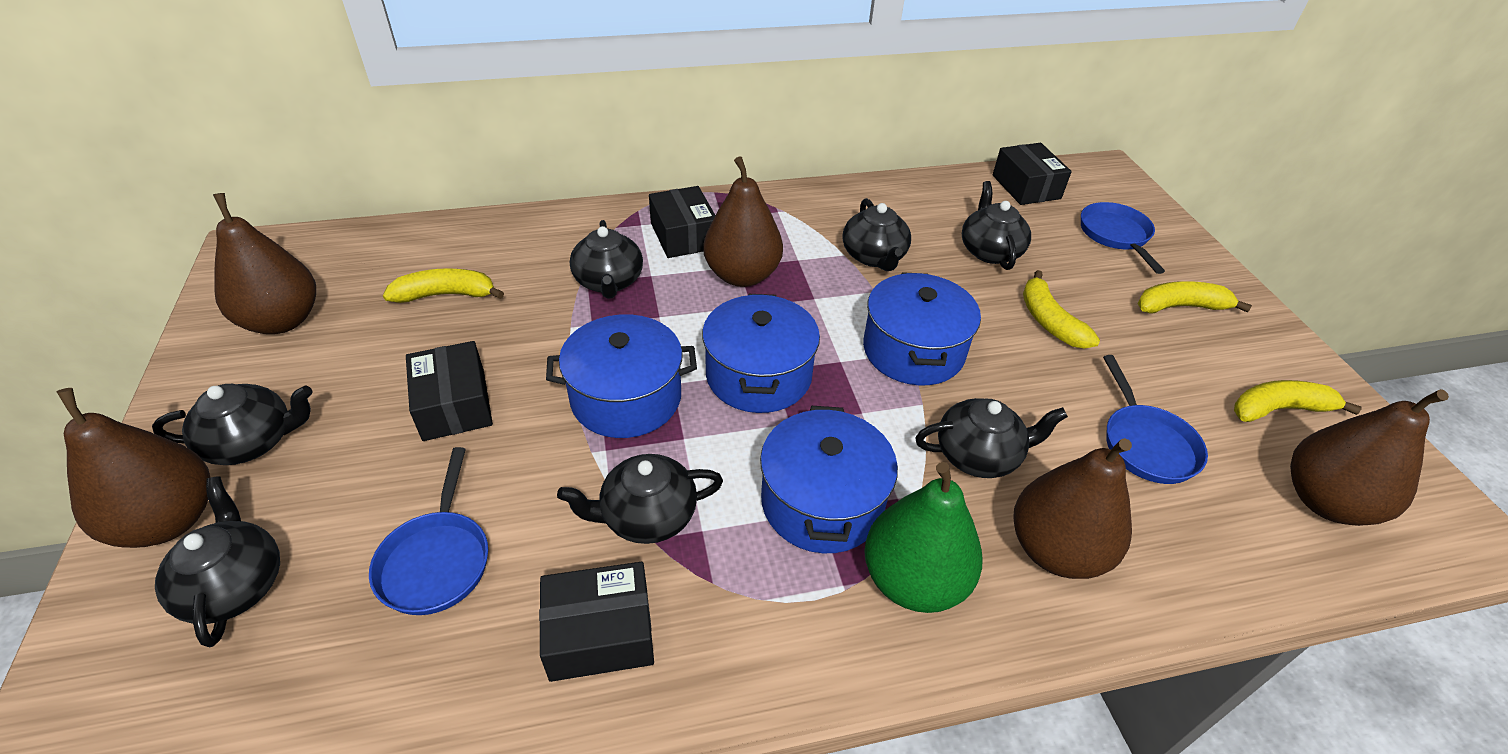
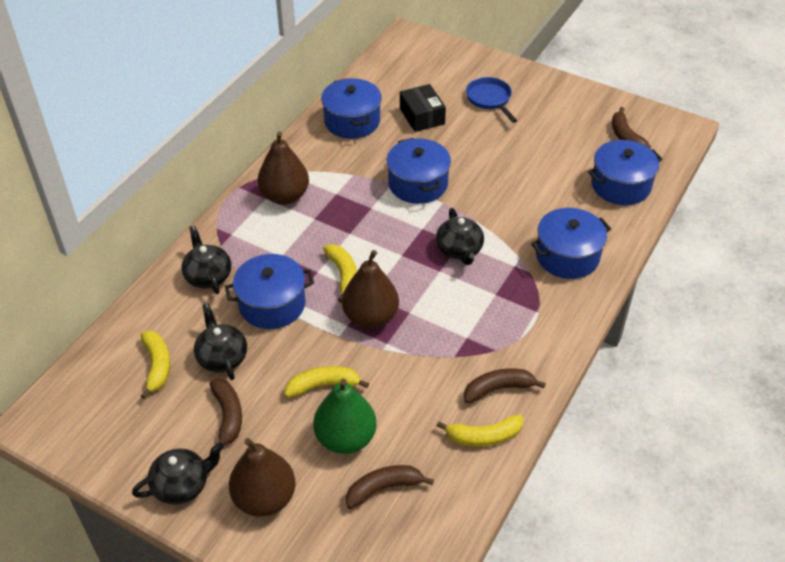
black box: 4 -> 1
black teapot: 7 -> 4
blue pan: 3 -> 1
blue pot: 4 -> 5
brown banana: 0 -> 4
brown pear: 5 -> 3

